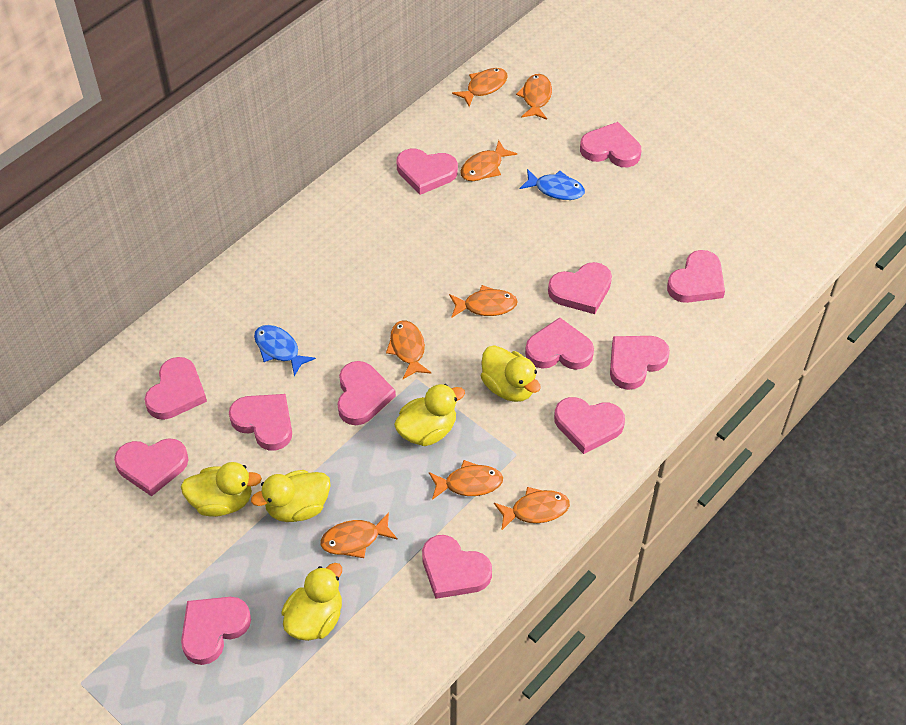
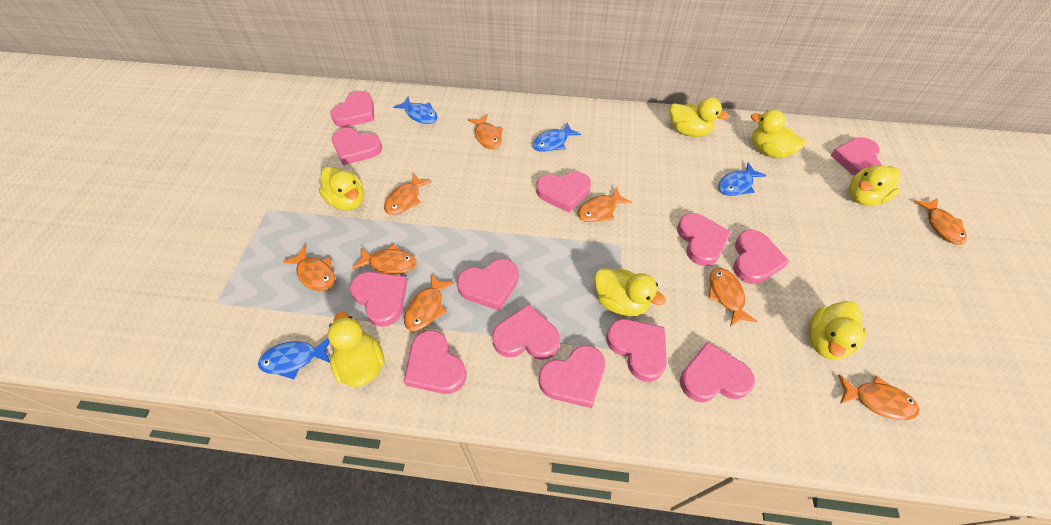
blue fish: 2 -> 4
orange fish: 8 -> 9
yellow duck: 5 -> 7

